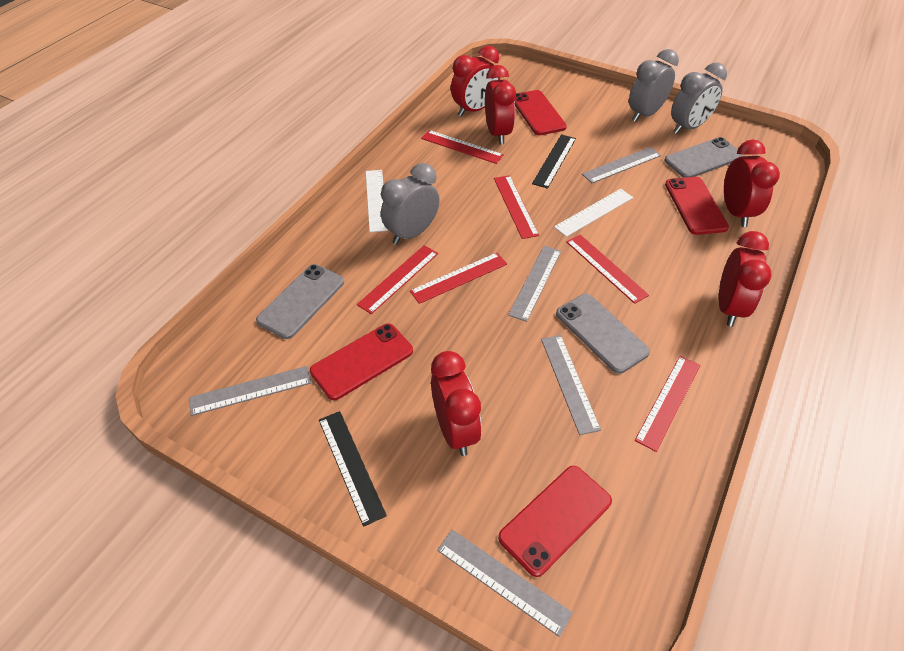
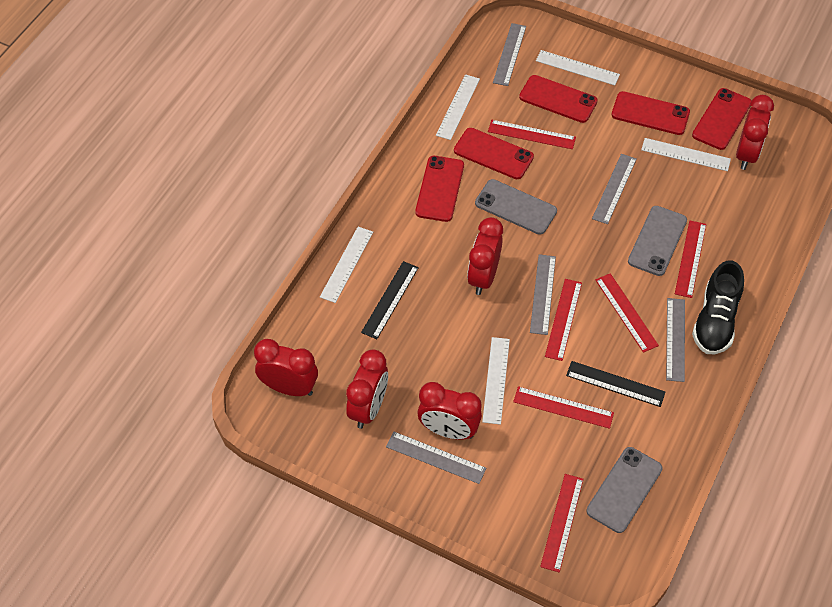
black shoe: 0 -> 1
grey clock: 3 -> 0
red phone: 4 -> 5
white ruler: 2 -> 5

